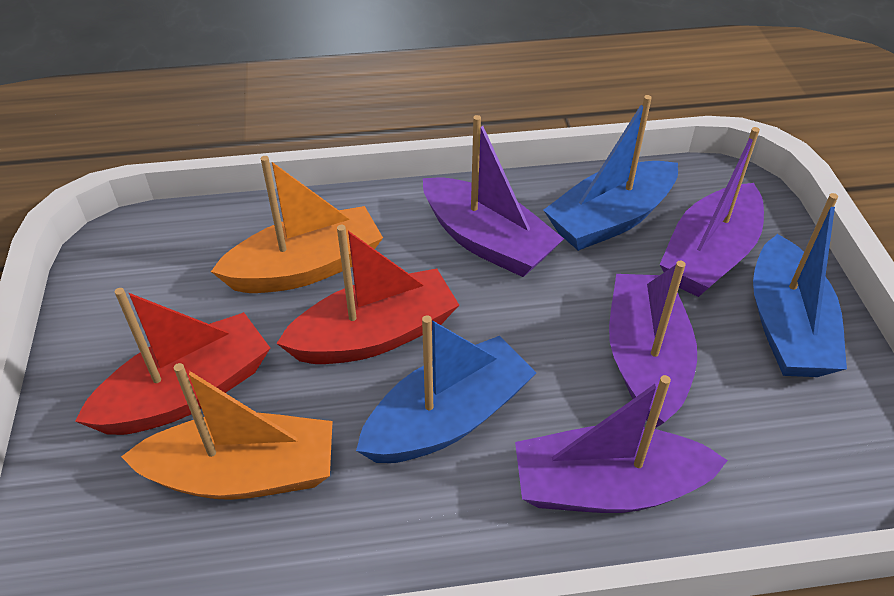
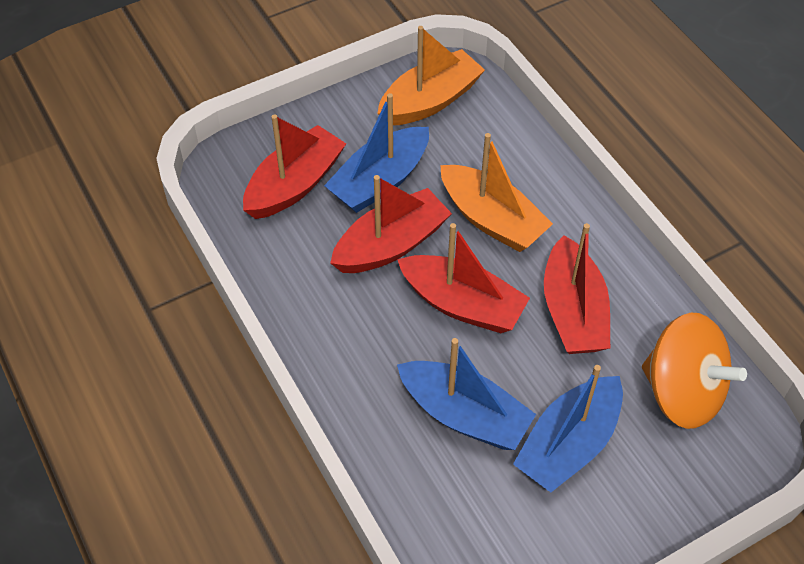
orange spinning top: 0 -> 1
purple boat: 4 -> 0
red boat: 2 -> 4

